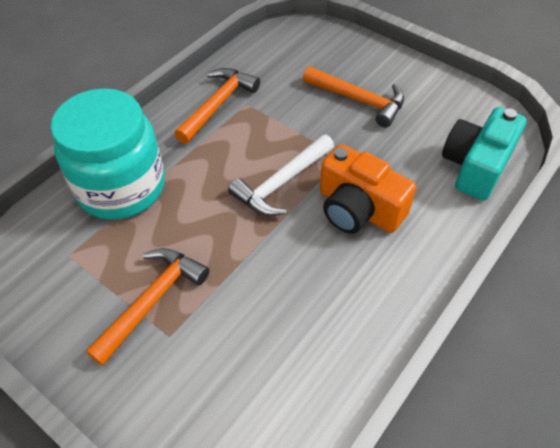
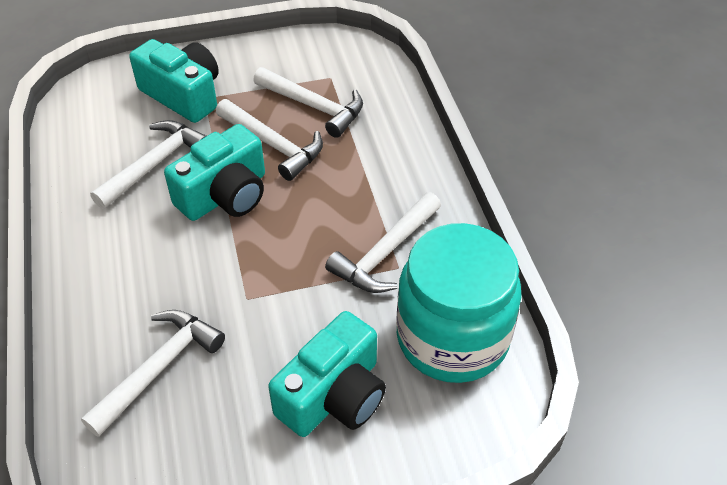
orange camera: 1 -> 0
orange hammer: 3 -> 0
turquoise camera: 1 -> 3
white hammer: 1 -> 5

